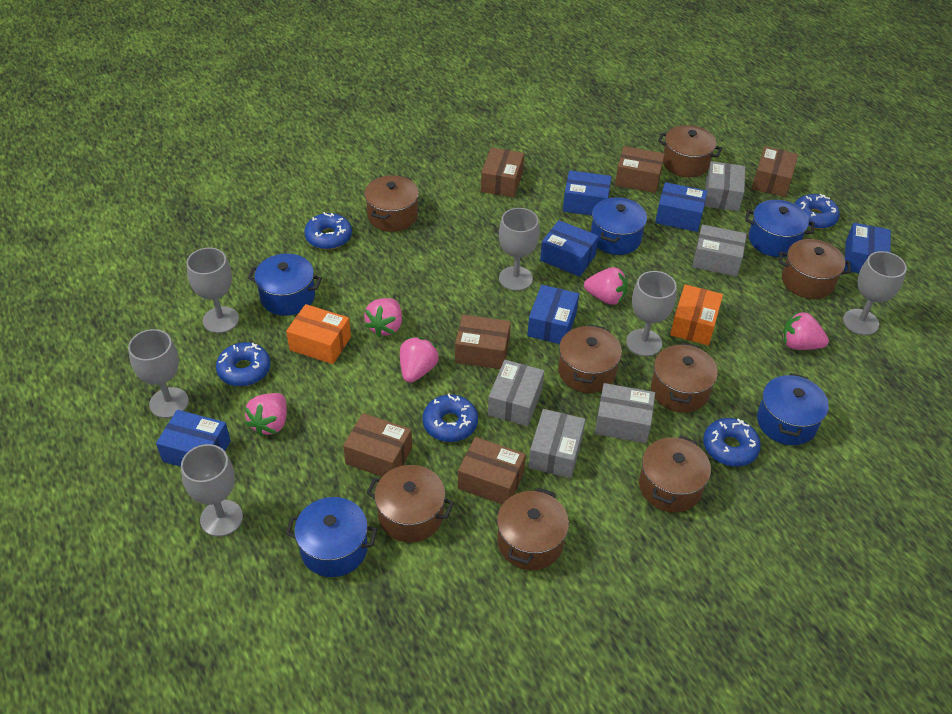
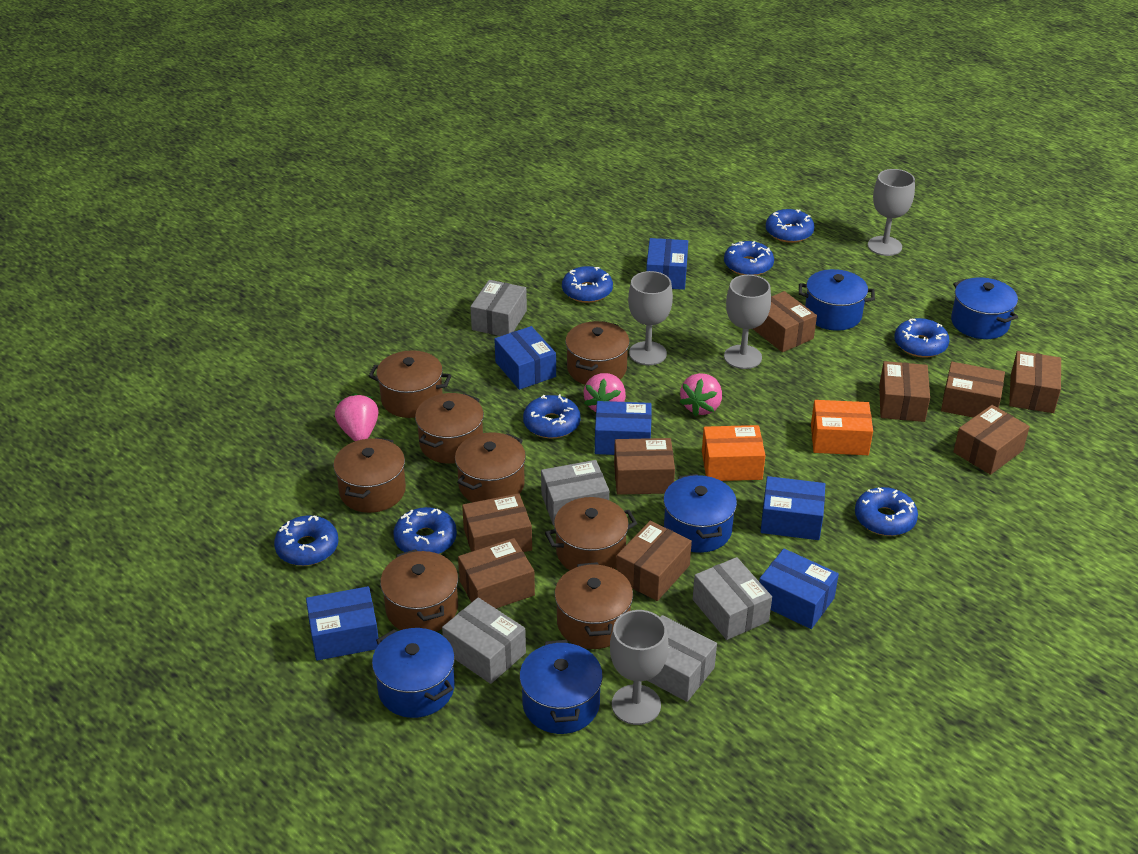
blue donut: 5 -> 8
brown box: 6 -> 9
grey goblet: 6 -> 4
pink strawberry: 5 -> 3

